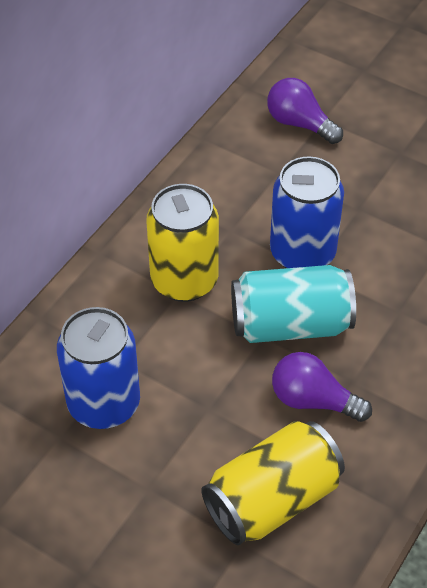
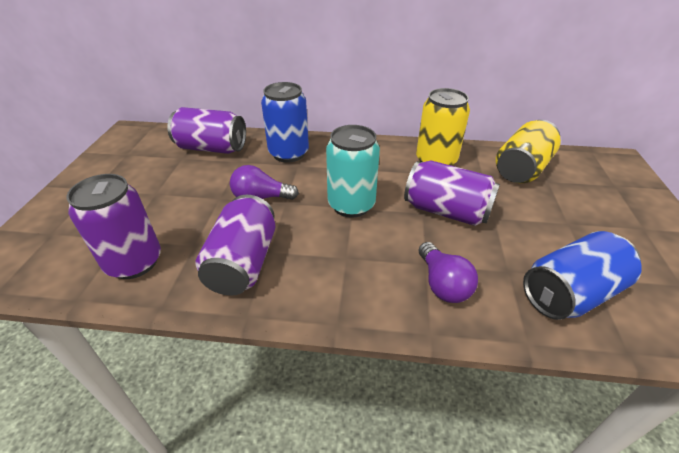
purple can: 0 -> 4

